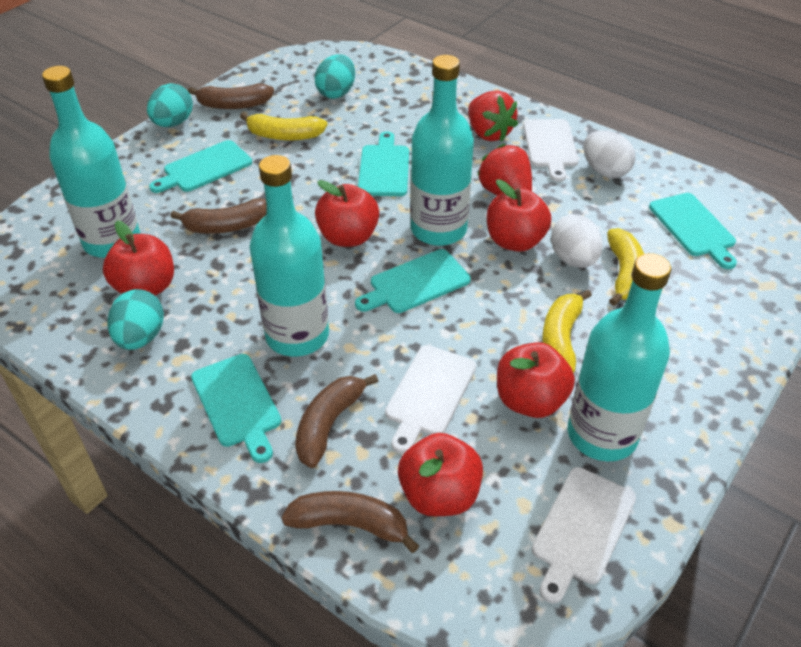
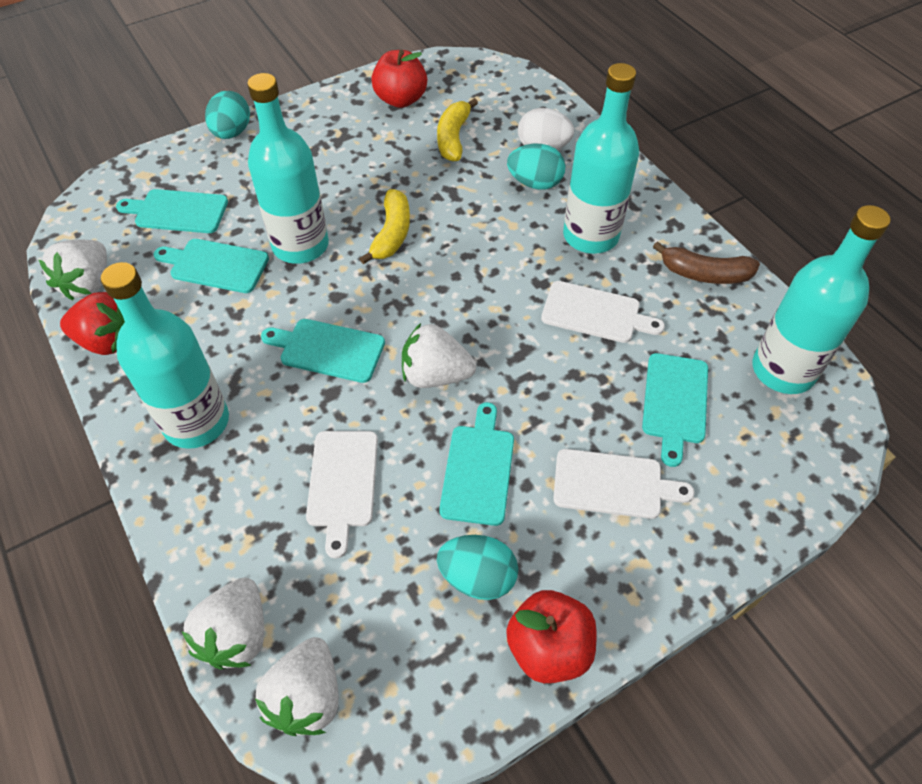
brown banana: 4 -> 1
red apple: 5 -> 2
red strawberry: 2 -> 1
white egg: 2 -> 1
white strawberry: 0 -> 4
yellow banana: 3 -> 2

